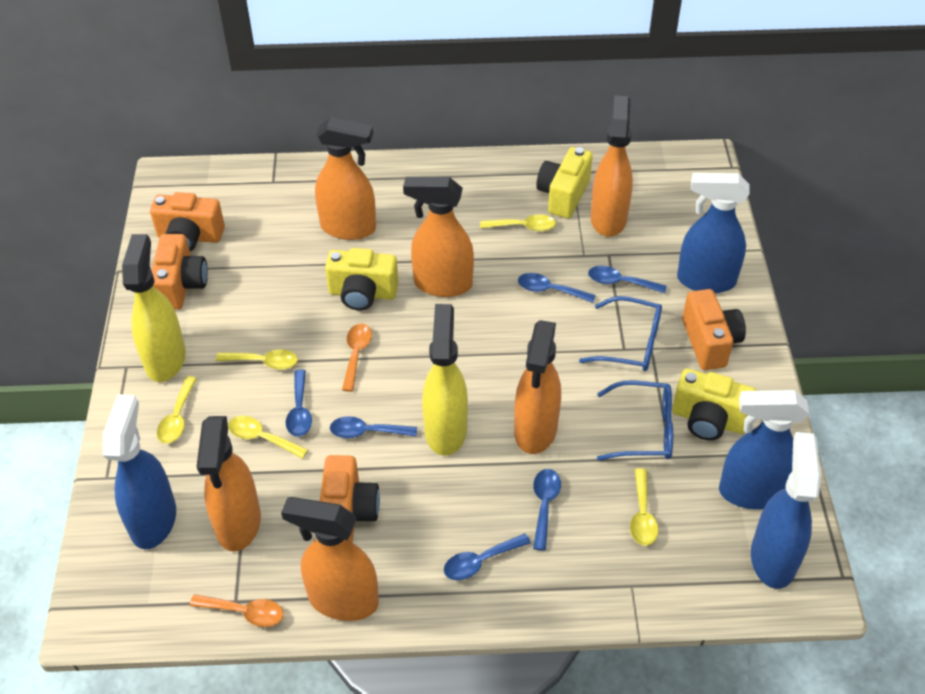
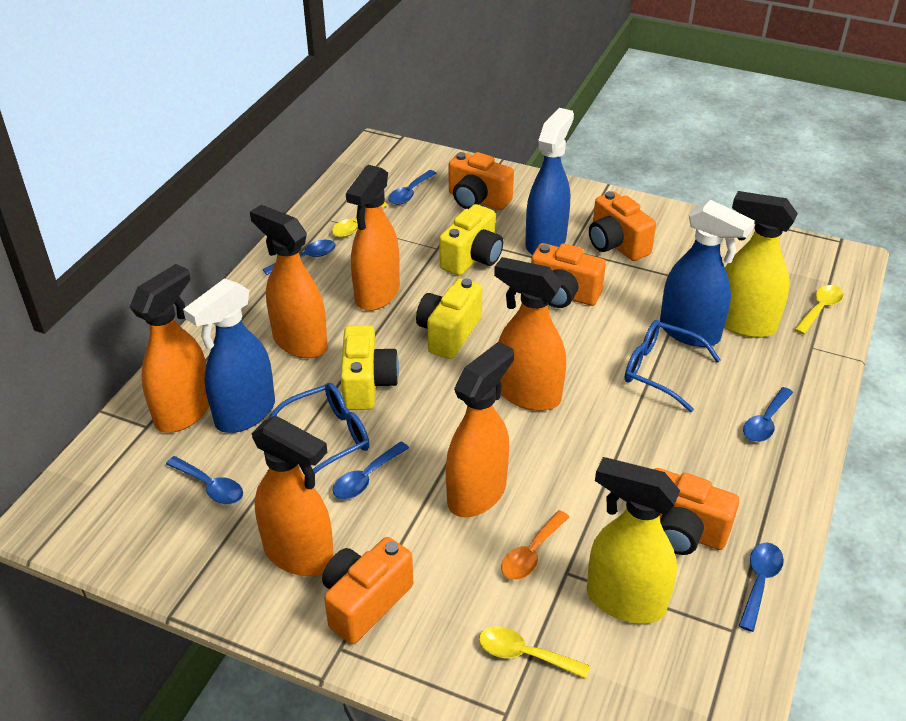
blue spray bottle: 4 -> 3
orange camera: 4 -> 5
orange spoon: 2 -> 1
yellow spoon: 5 -> 3

